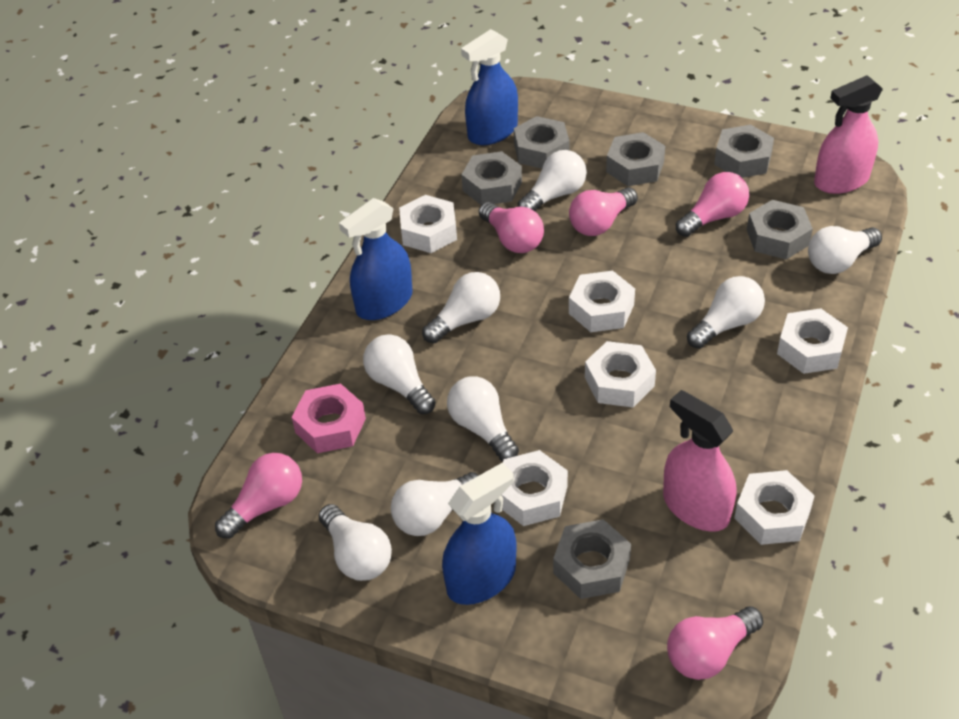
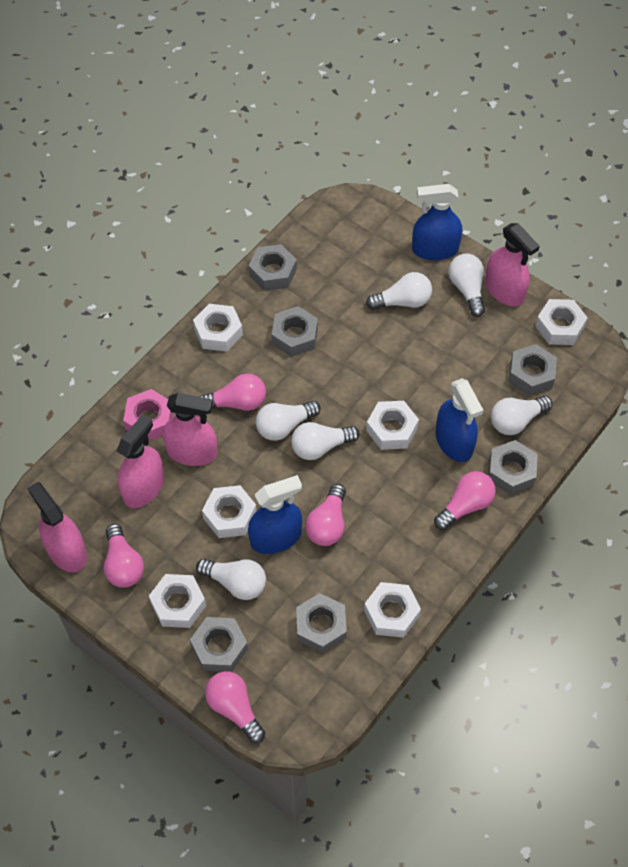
pink spray bottle: 2 -> 4
white light bulb: 8 -> 6

